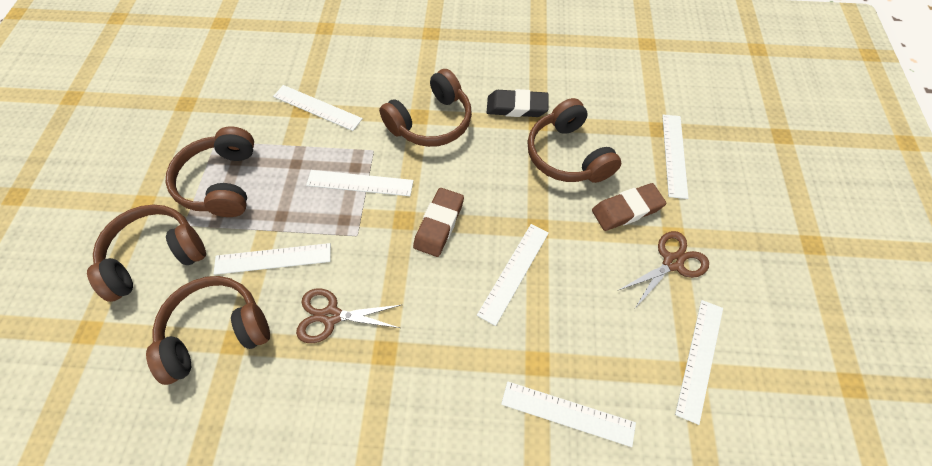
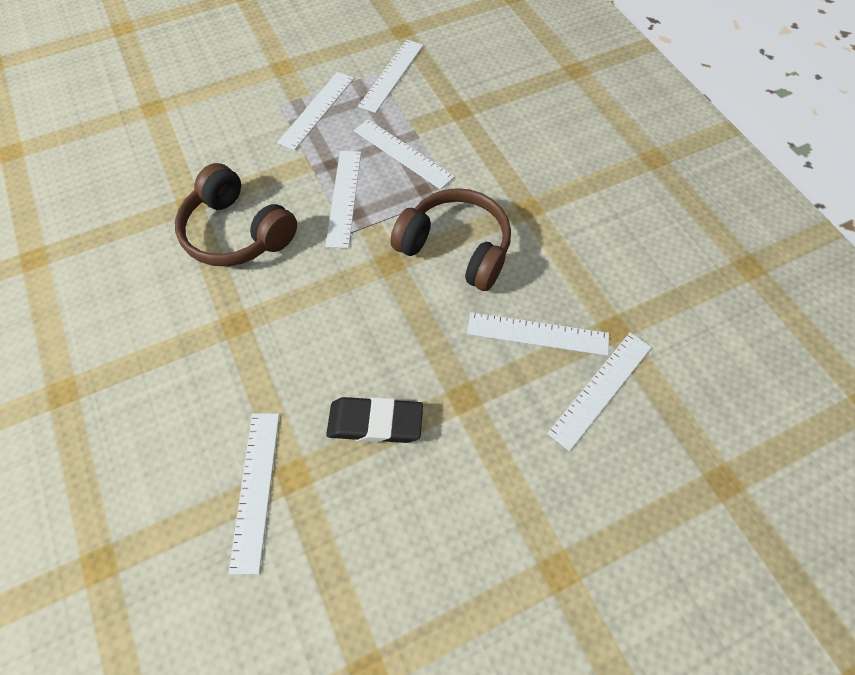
brown eraser: 2 -> 0
brown headphones: 5 -> 2
brown scissors: 2 -> 0

